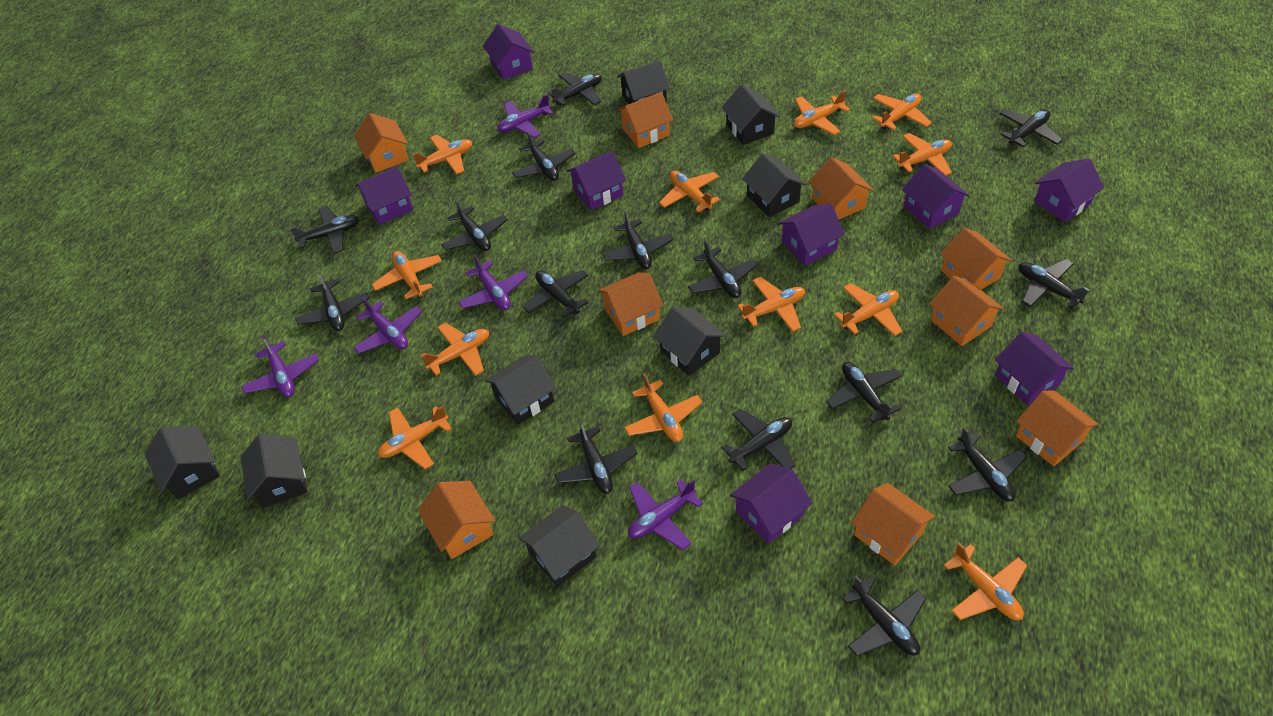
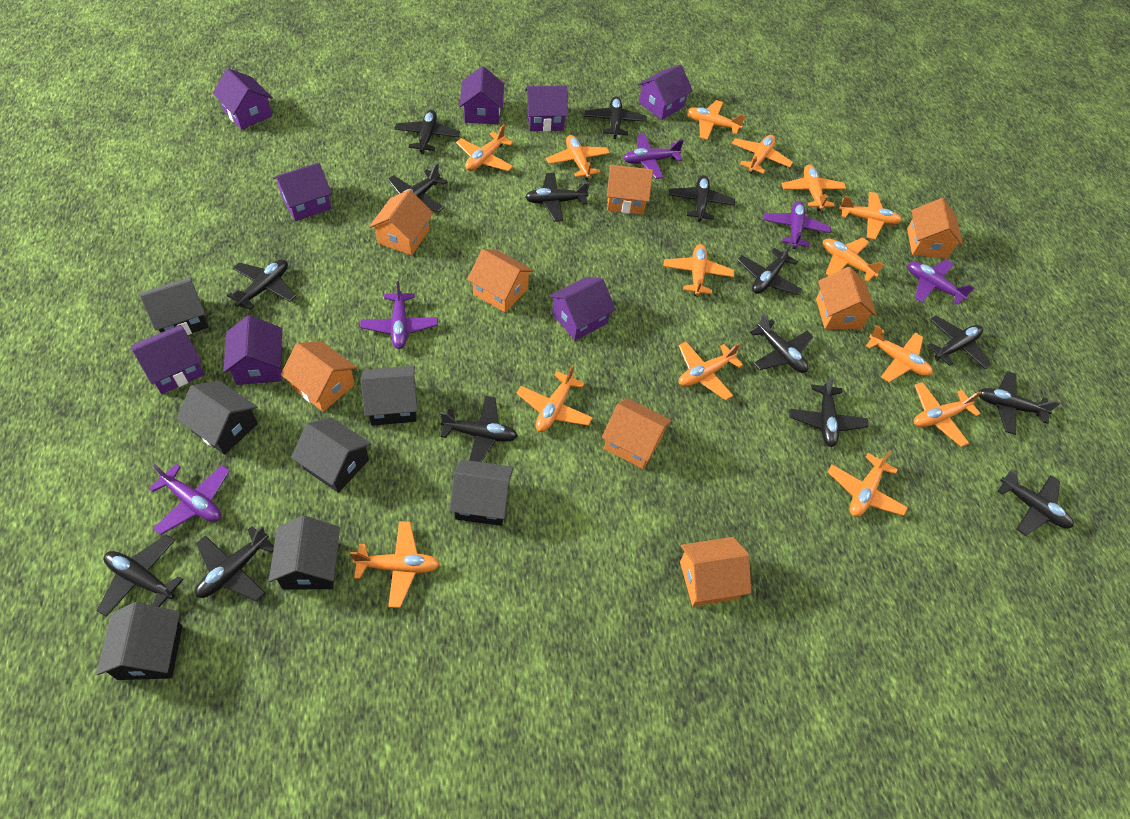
black house: 8 -> 7
orange house: 9 -> 8
orange plane: 12 -> 14

